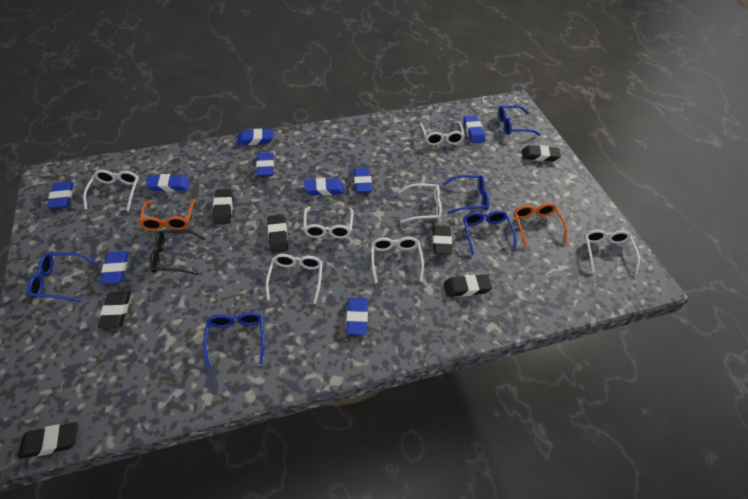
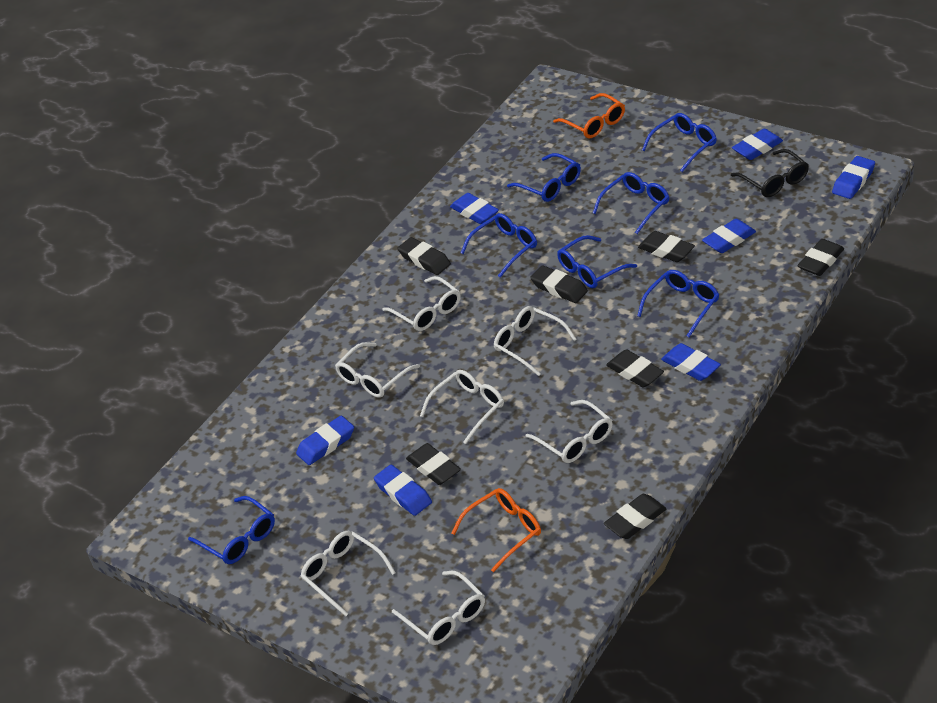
blue eraser: 9 -> 7
blue glasses: 5 -> 7

